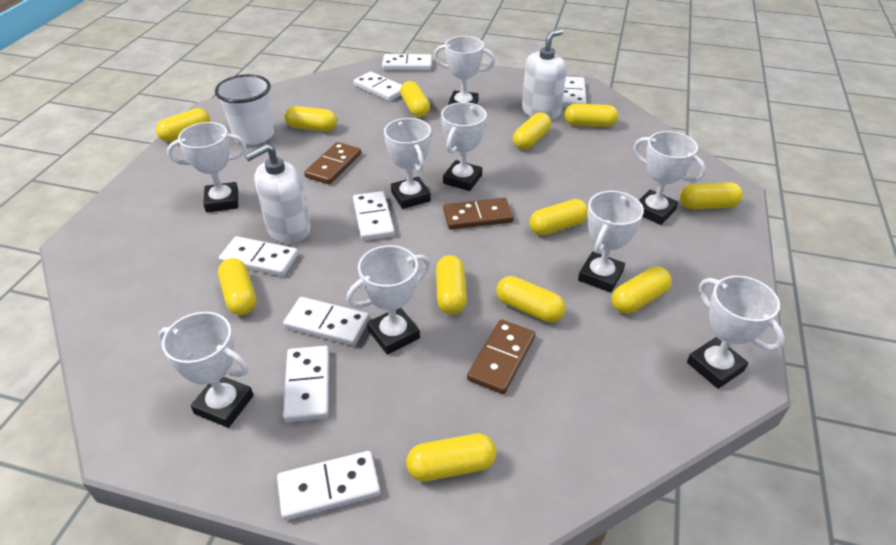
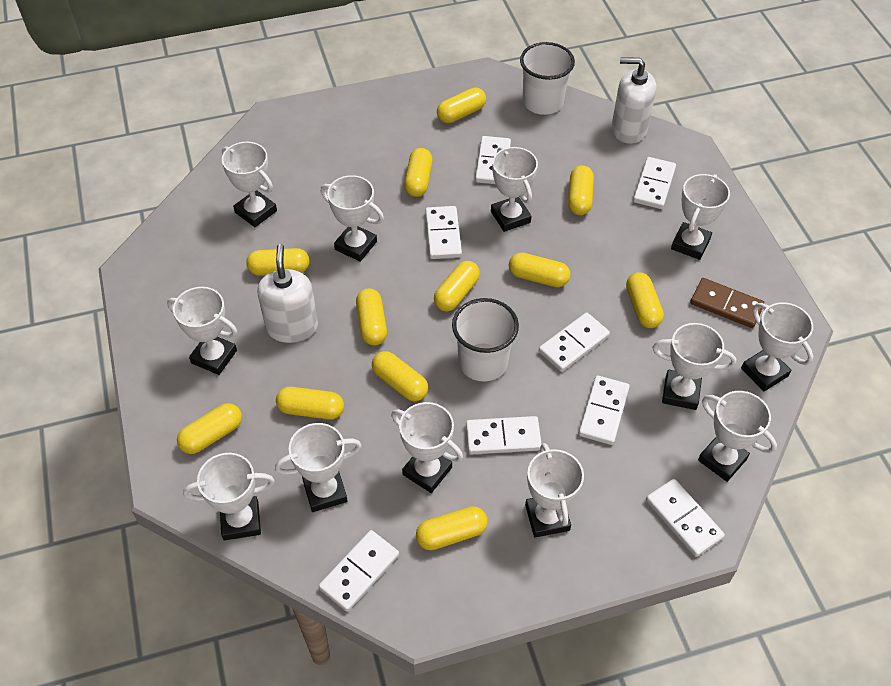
brown domino: 3 -> 1
white cup: 1 -> 2
white trophy: 9 -> 12

